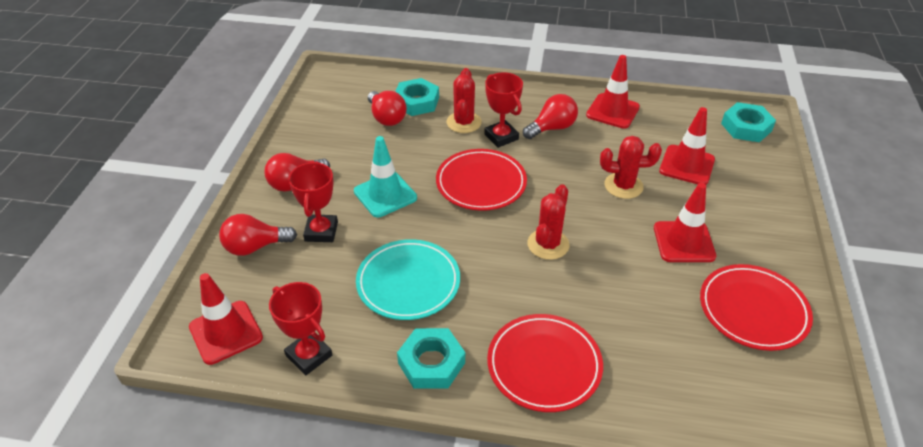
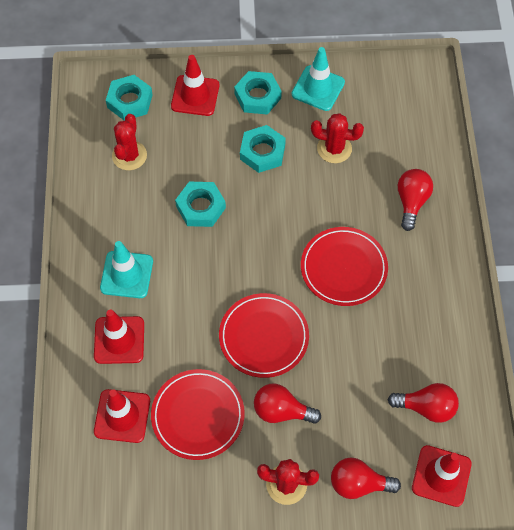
red trophy: 3 -> 0
turquoise nut: 3 -> 4
turquoise plate: 1 -> 0
turquoise traffic cone: 1 -> 2

